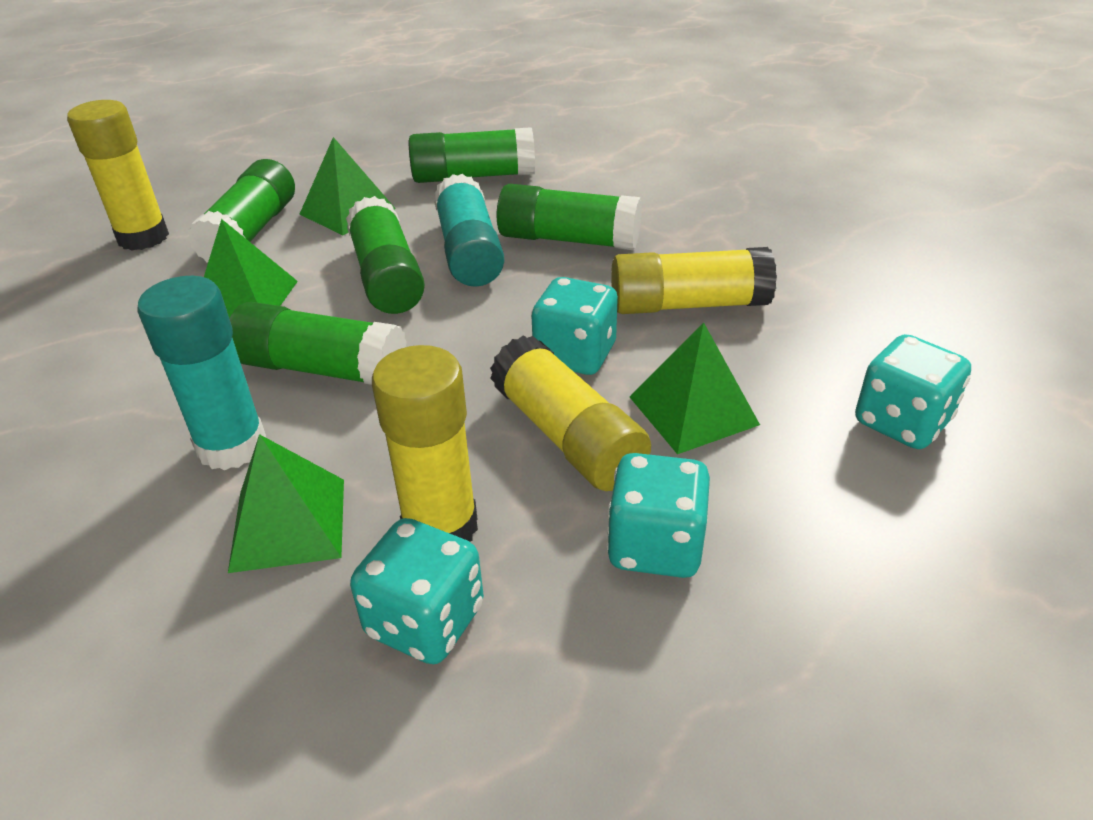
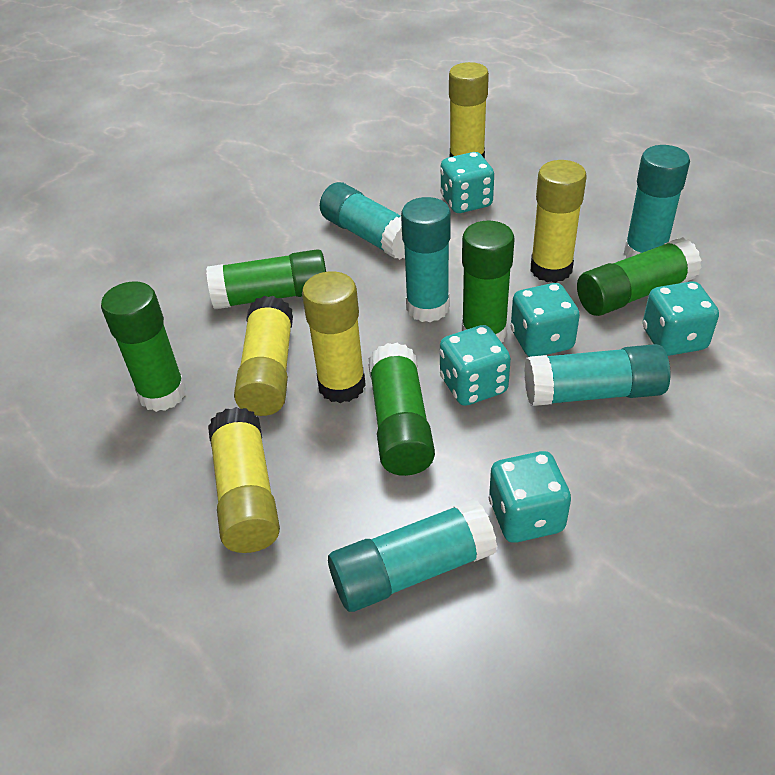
green pyramid: 4 -> 0
turquoise dice: 4 -> 5
turquoise glue stick: 2 -> 5
yellow glue stick: 4 -> 5

